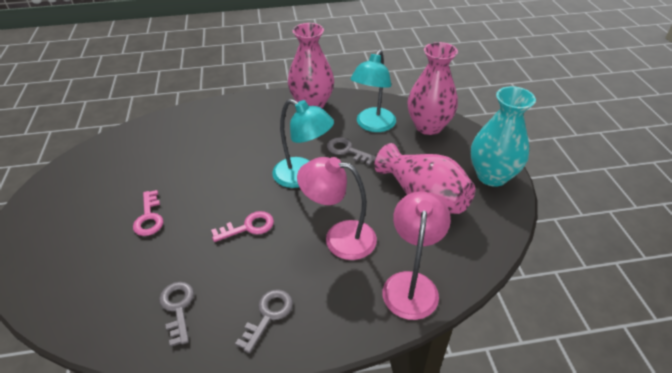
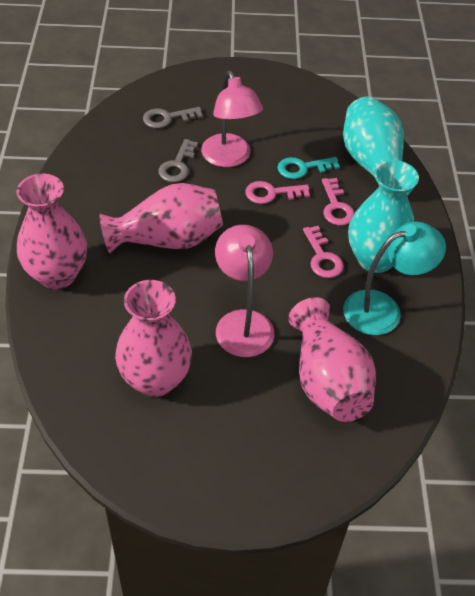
grey key: 3 -> 2
pink key: 2 -> 3
pink vase: 3 -> 4
turquoise key: 0 -> 1
turquoise lamp: 2 -> 1
turquoise vase: 1 -> 2

